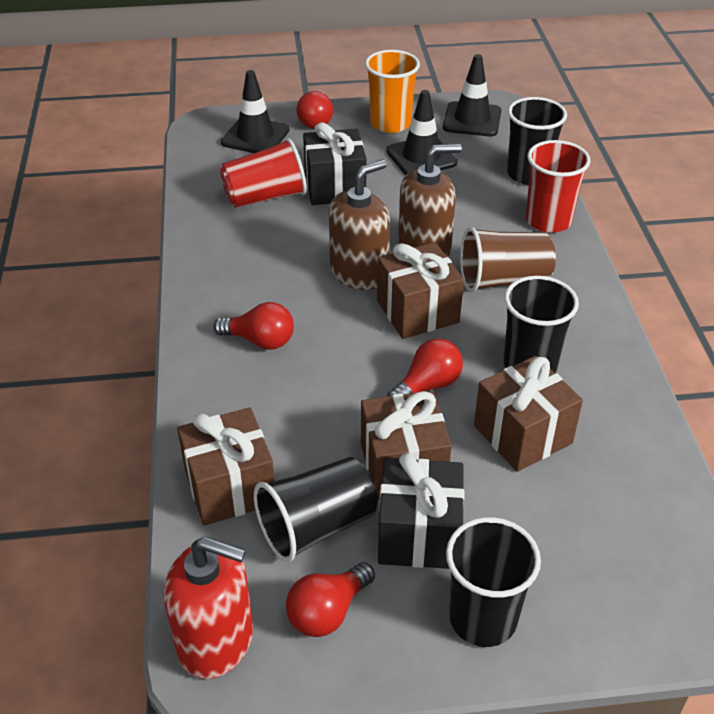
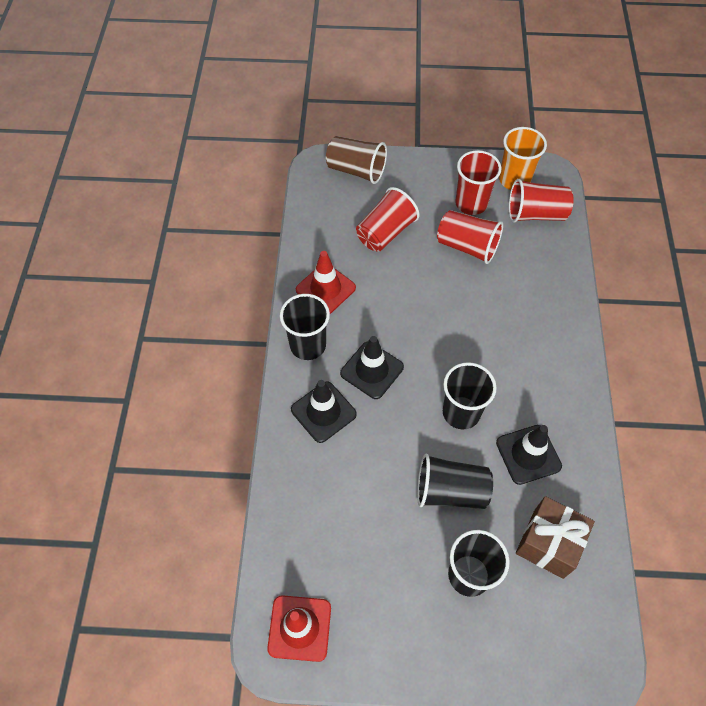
black gift: 2 -> 0
brown gift: 4 -> 1
brown soap dispenser: 2 -> 0
red cup: 2 -> 4
red light bulb: 4 -> 0
red soap dispenser: 1 -> 0
red traffic cone: 0 -> 2

